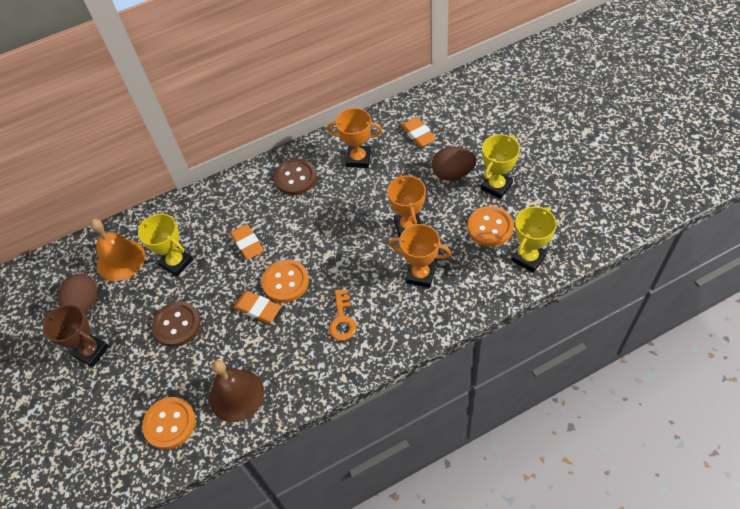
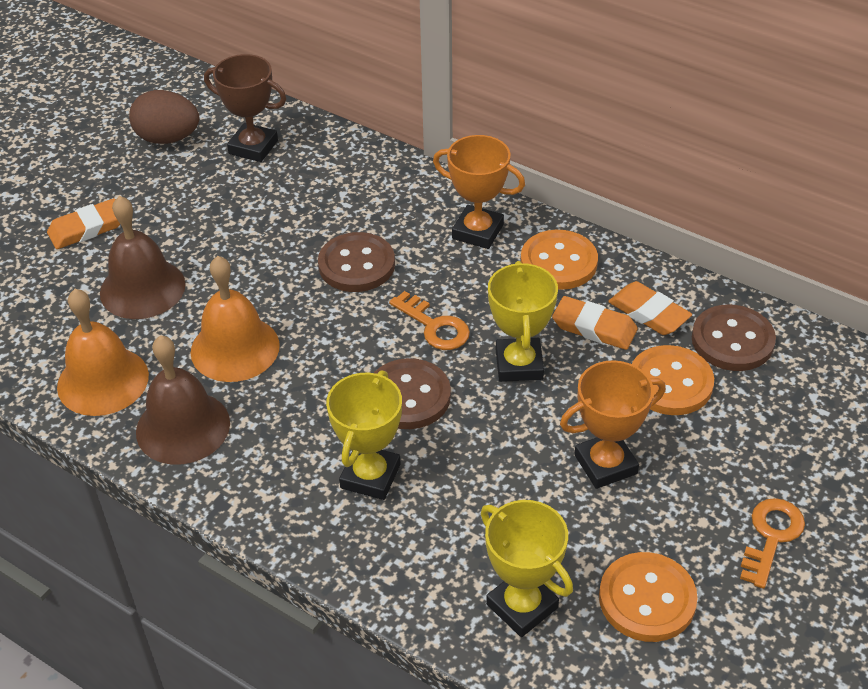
brown bell: 1 -> 2
brown button: 2 -> 3
brown egg: 2 -> 1
orange bell: 1 -> 2
orange key: 1 -> 2
orange trophy: 3 -> 2

